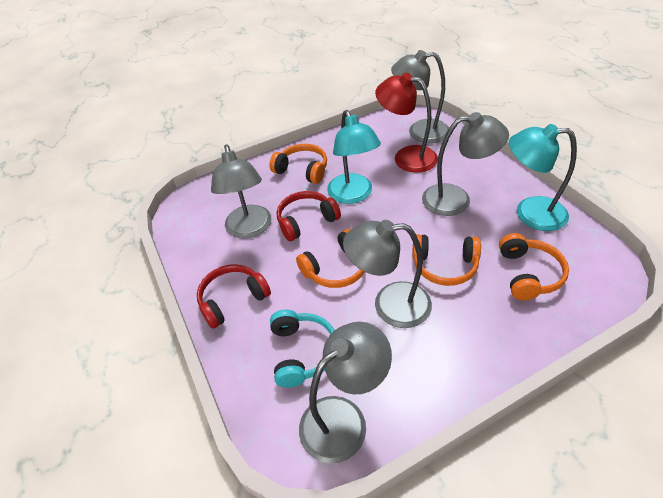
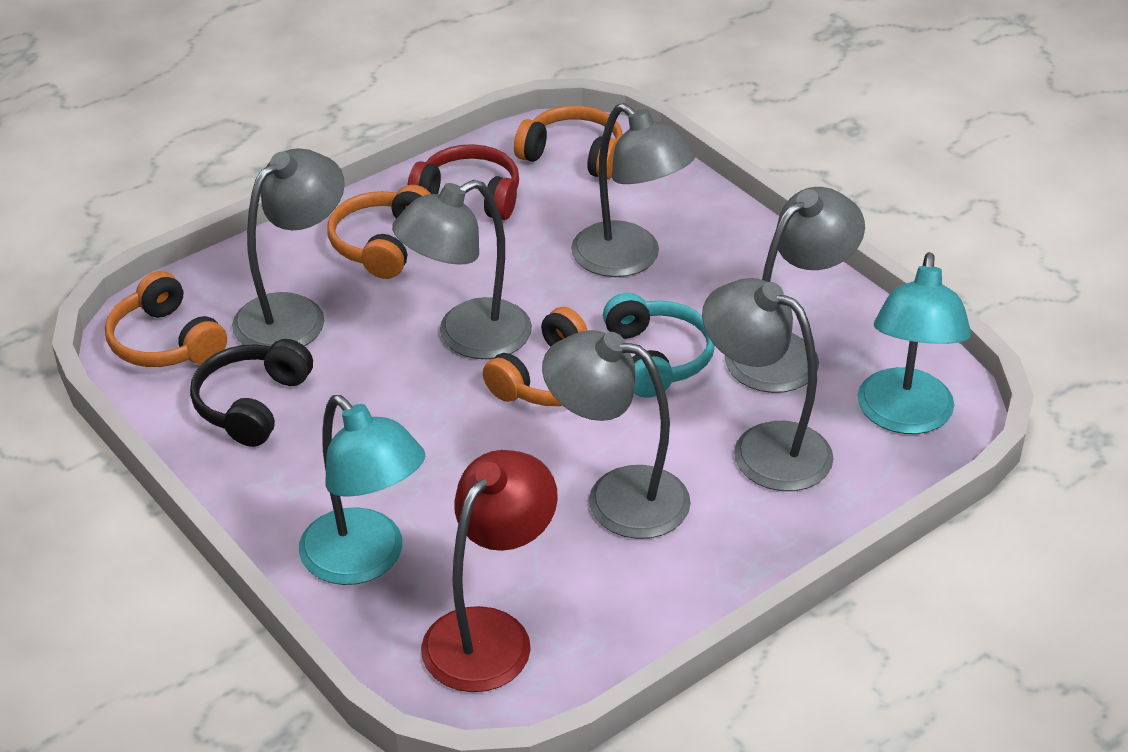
black headphones: 0 -> 1
grey lamp: 5 -> 6
red headphones: 2 -> 1

